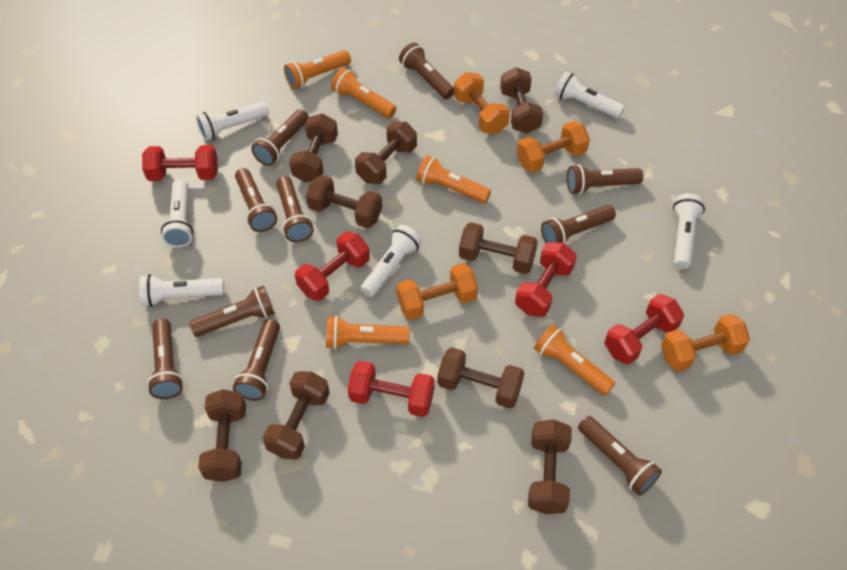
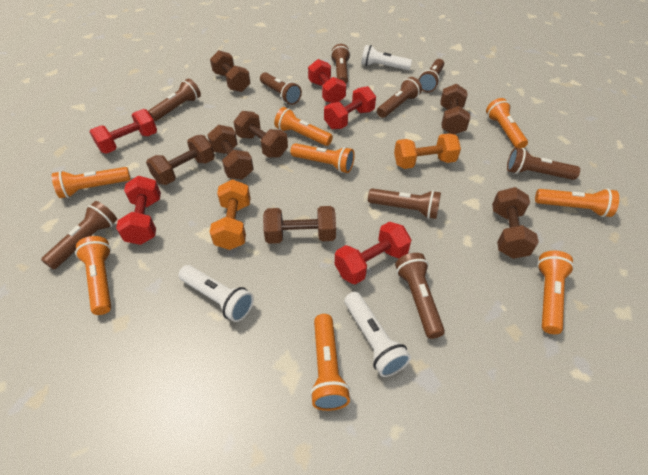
brown dumbbell: 9 -> 7
brown flashlight: 10 -> 9
orange dumbbell: 4 -> 2
orange flashlight: 5 -> 8
white flashlight: 6 -> 3

